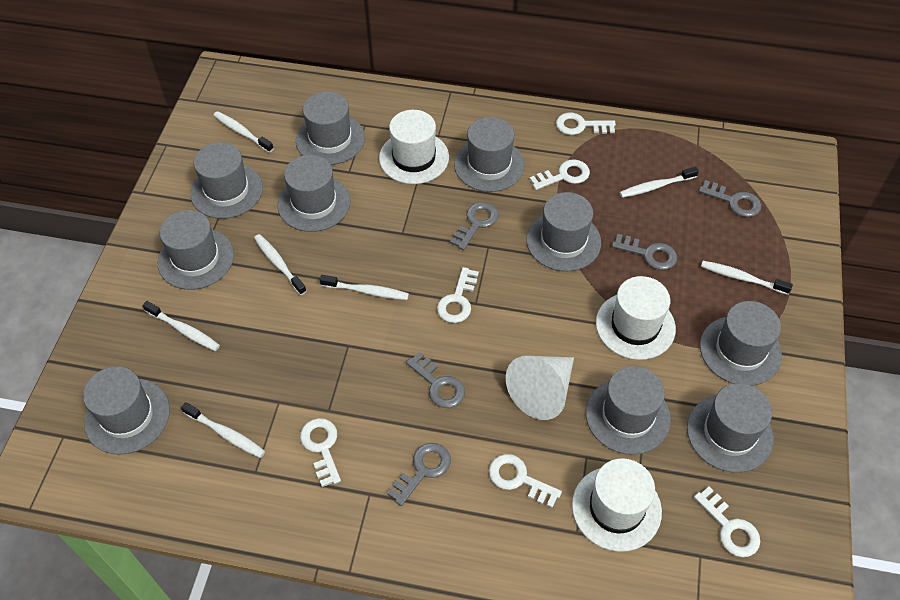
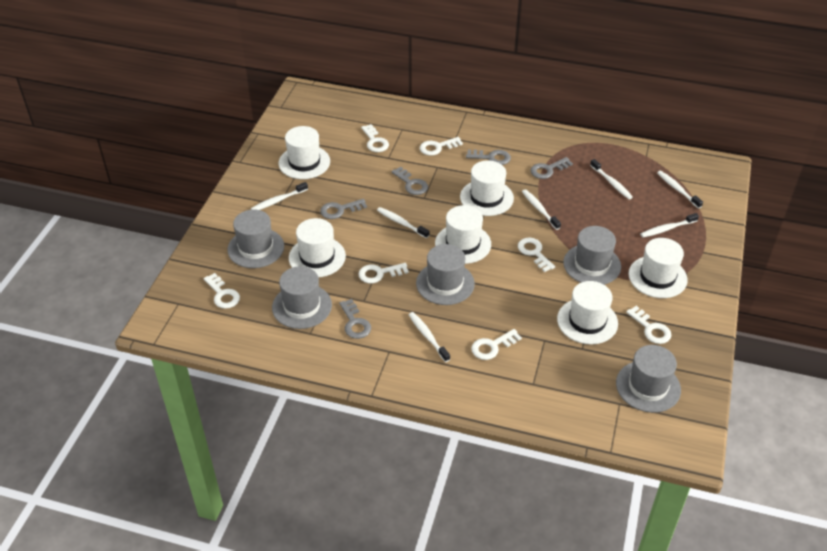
grey hat: 10 -> 5
white cone: 1 -> 0
white hat: 3 -> 6
white key: 6 -> 7

